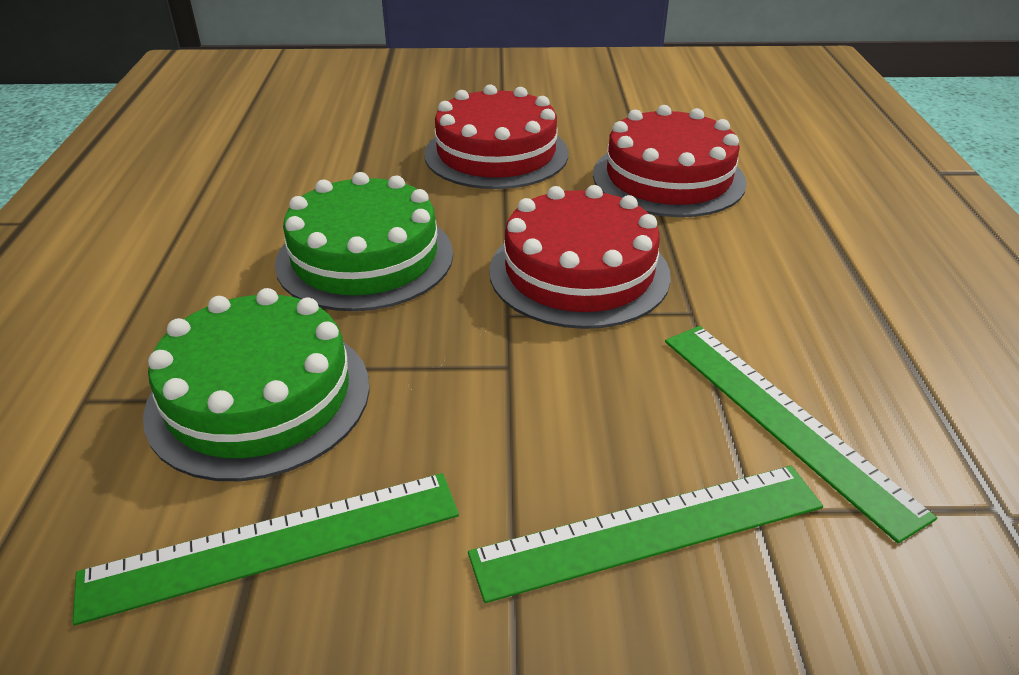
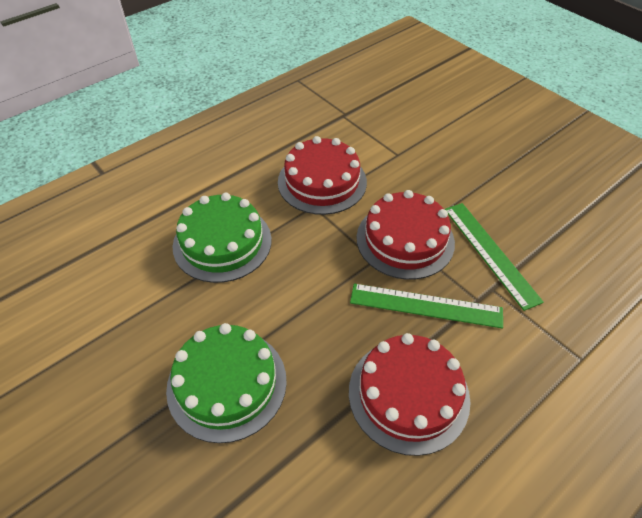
green ruler: 3 -> 2

